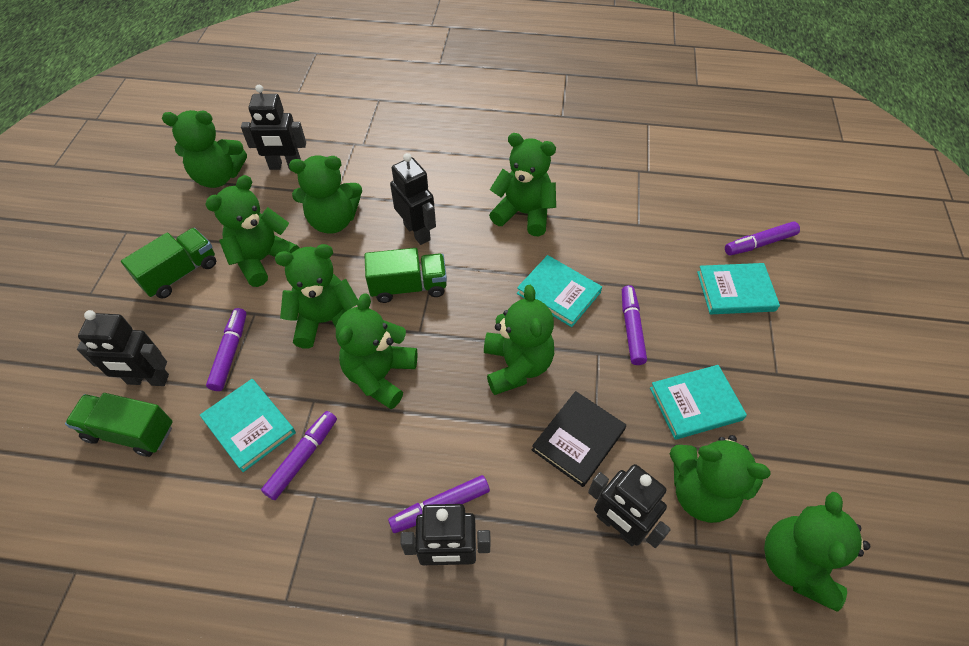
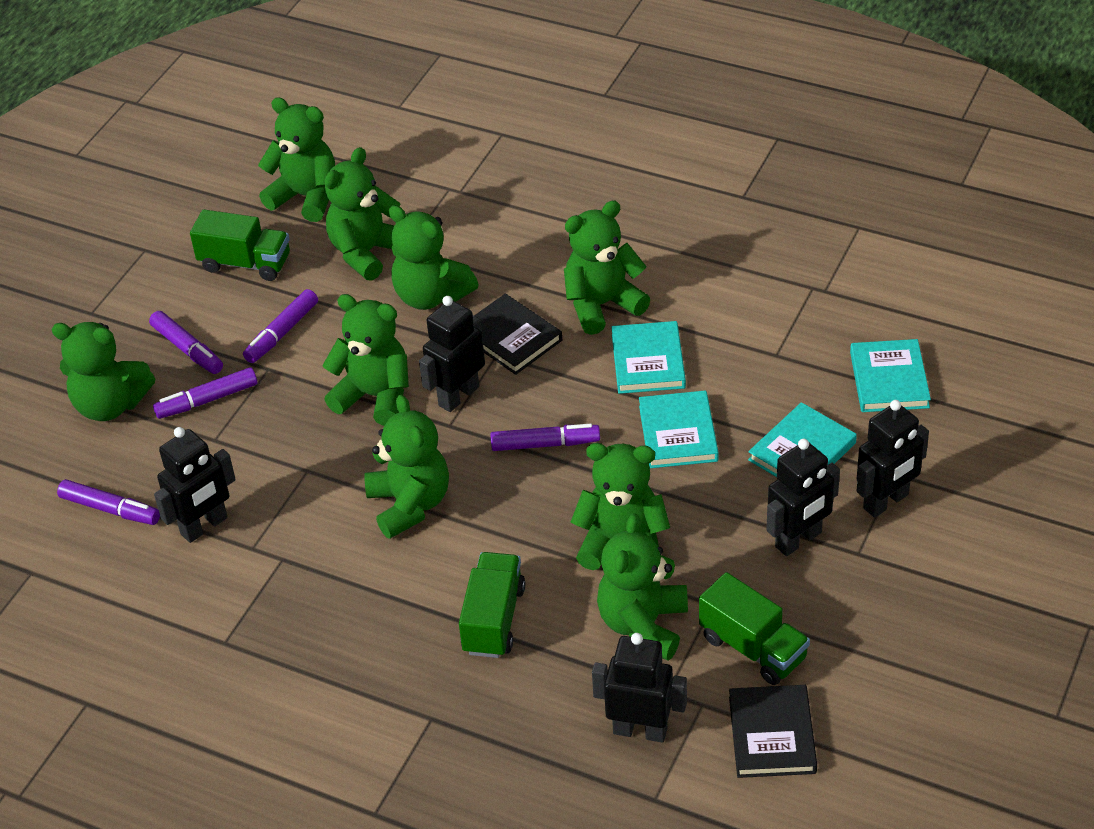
black book: 1 -> 2

